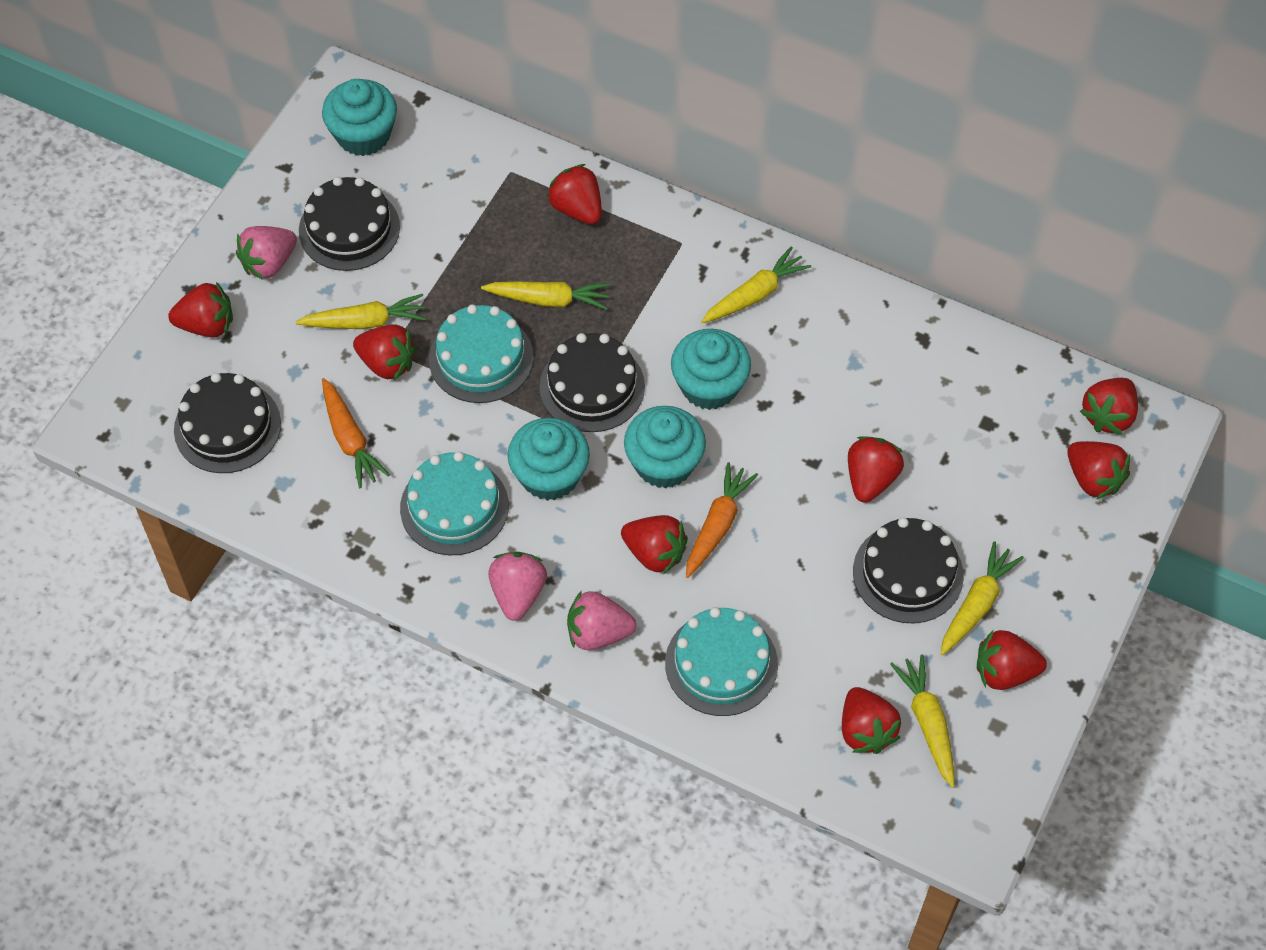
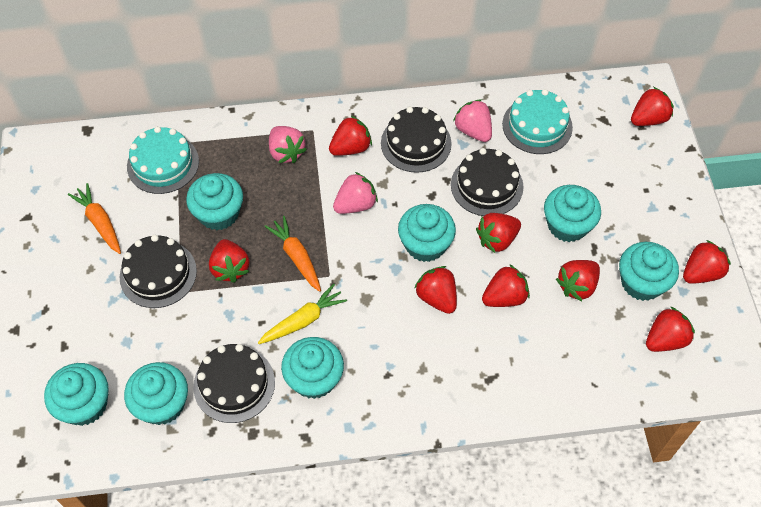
turquoise cake: 3 -> 2
turquoise cupcake: 4 -> 7
yellow carrot: 5 -> 1

